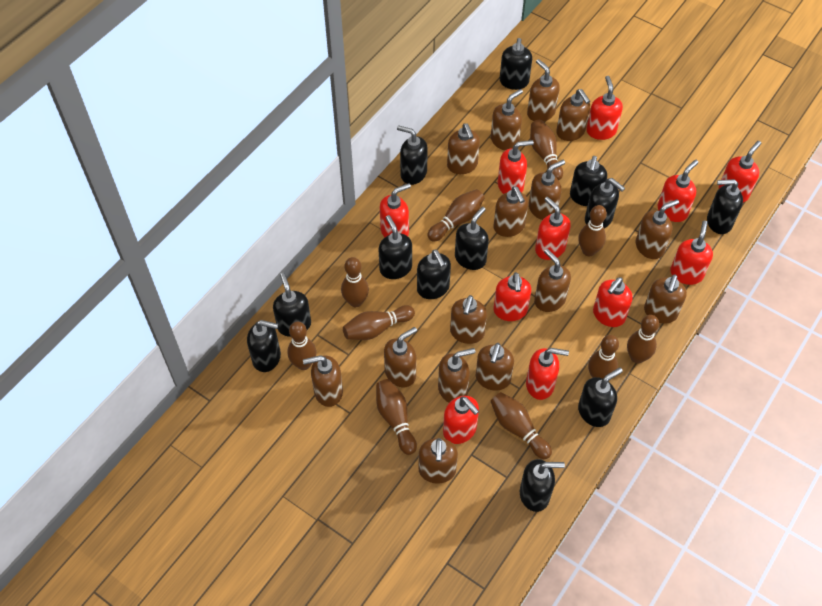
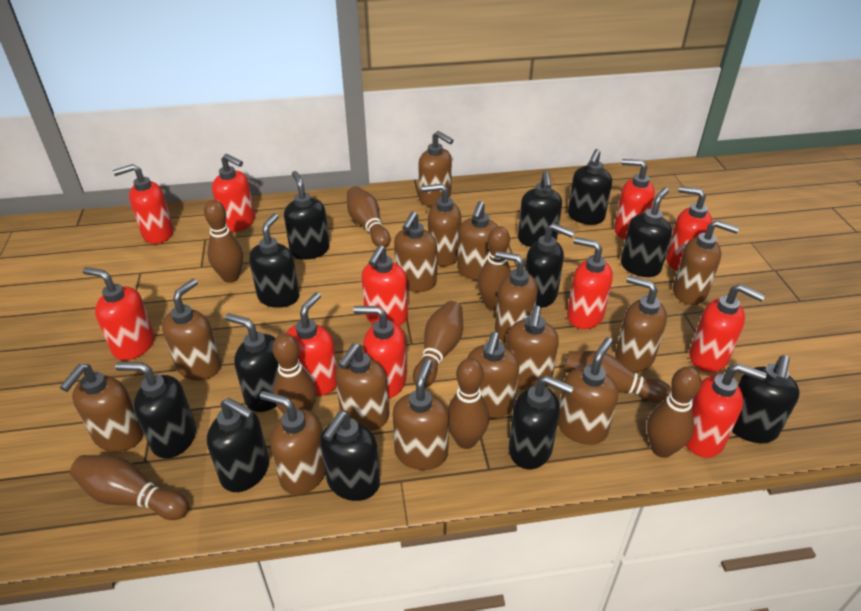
brown bowling pin: 10 -> 9

